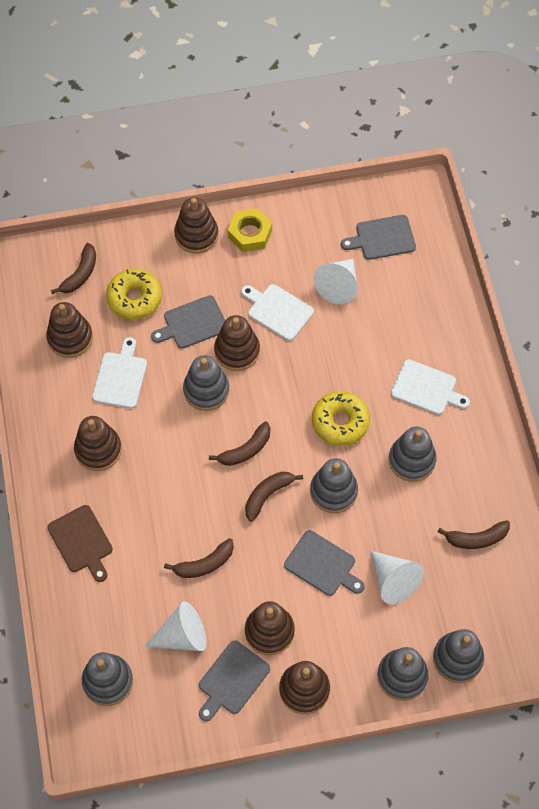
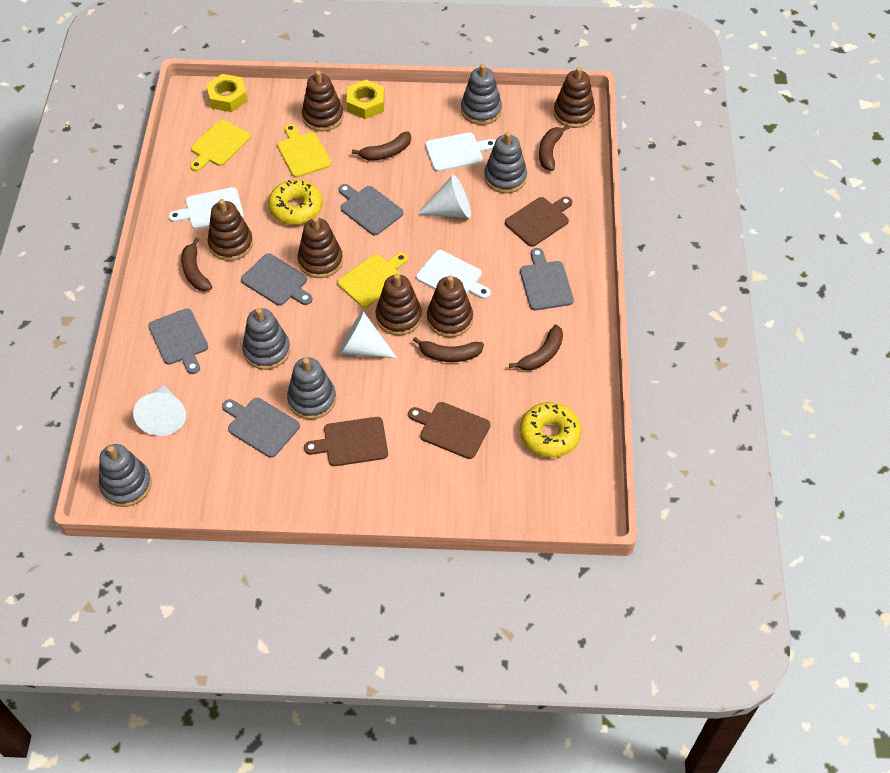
brown cutting board: 1 -> 3
grey cutting board: 4 -> 5
grey stacking toy: 6 -> 5
yellow cutting board: 0 -> 3
yellow nut: 1 -> 2

